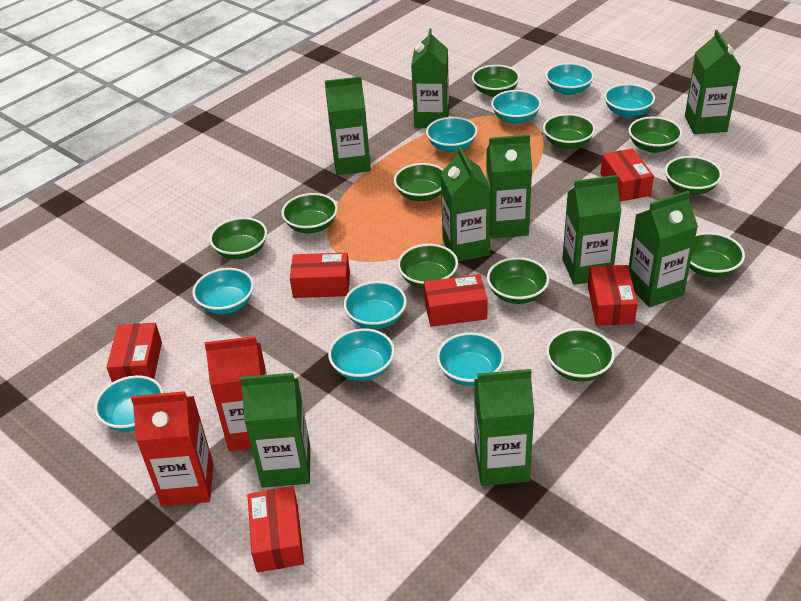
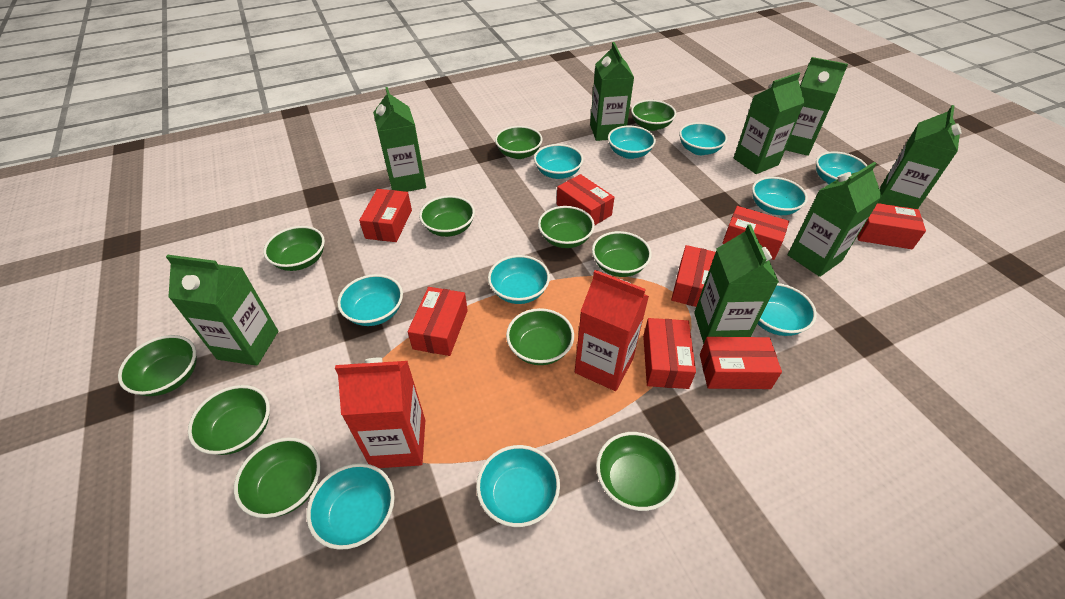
green carton: 9 -> 8
red box: 6 -> 8
turquoise bowl: 9 -> 10

